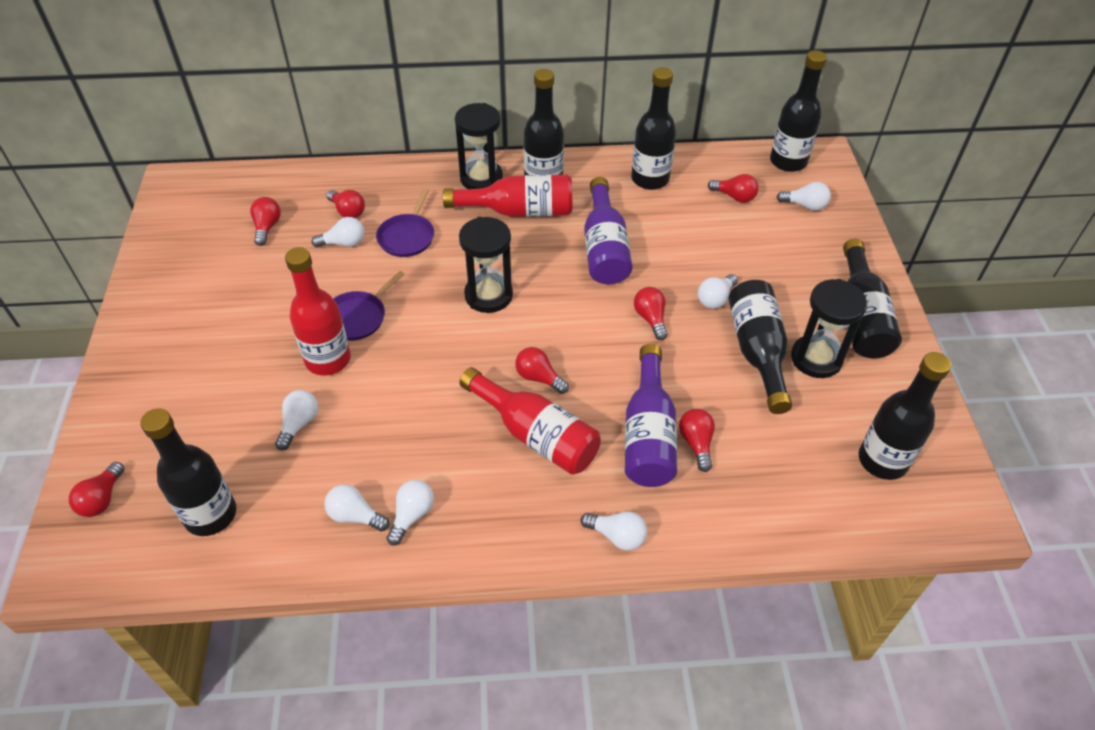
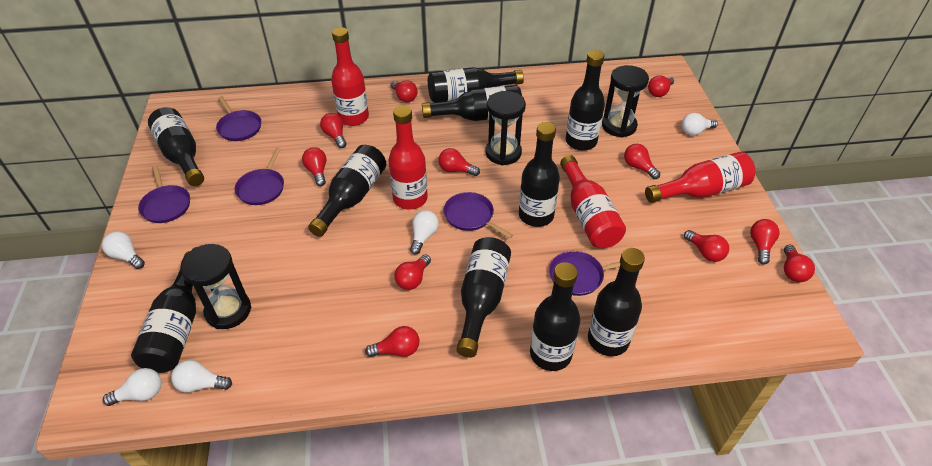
black bottle: 7 -> 10
purple bottle: 2 -> 0
purple pan: 2 -> 5
red bottle: 3 -> 4
red light bulb: 7 -> 11
white light bulb: 7 -> 5

